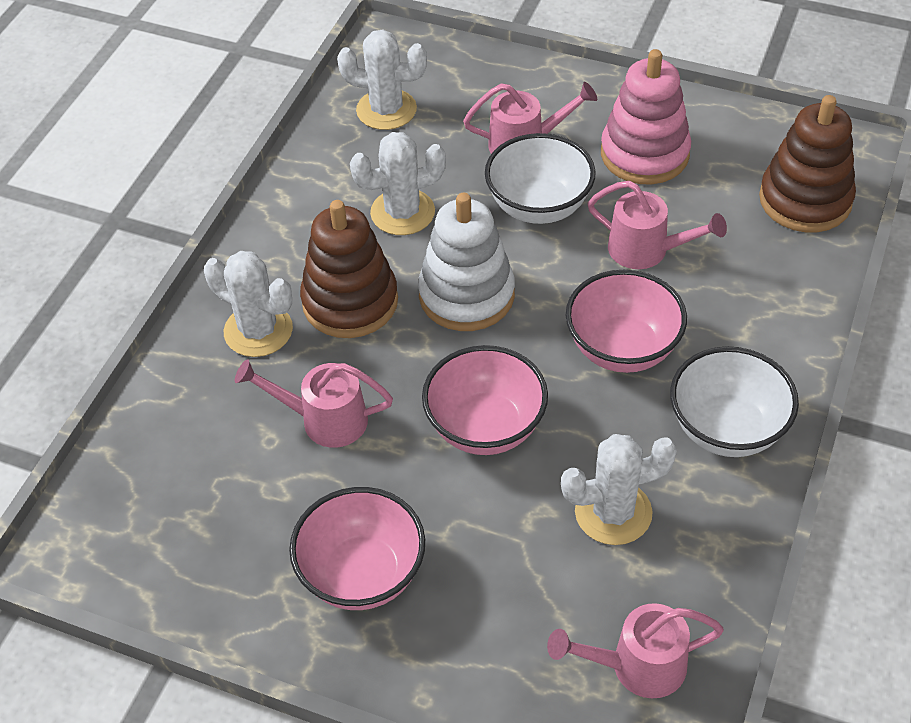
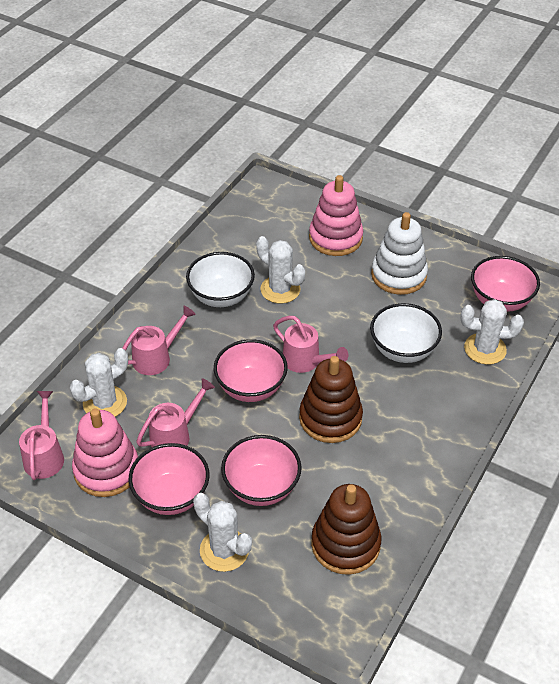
pink bowl: 3 -> 4
pink stacking toy: 1 -> 2

